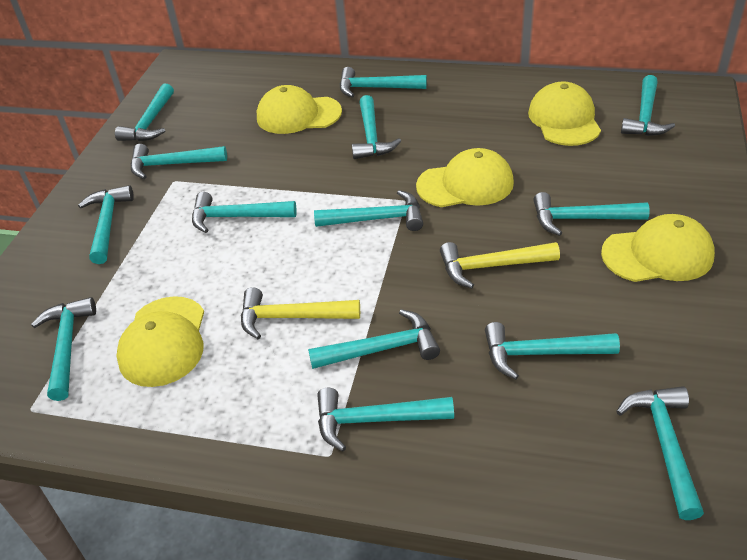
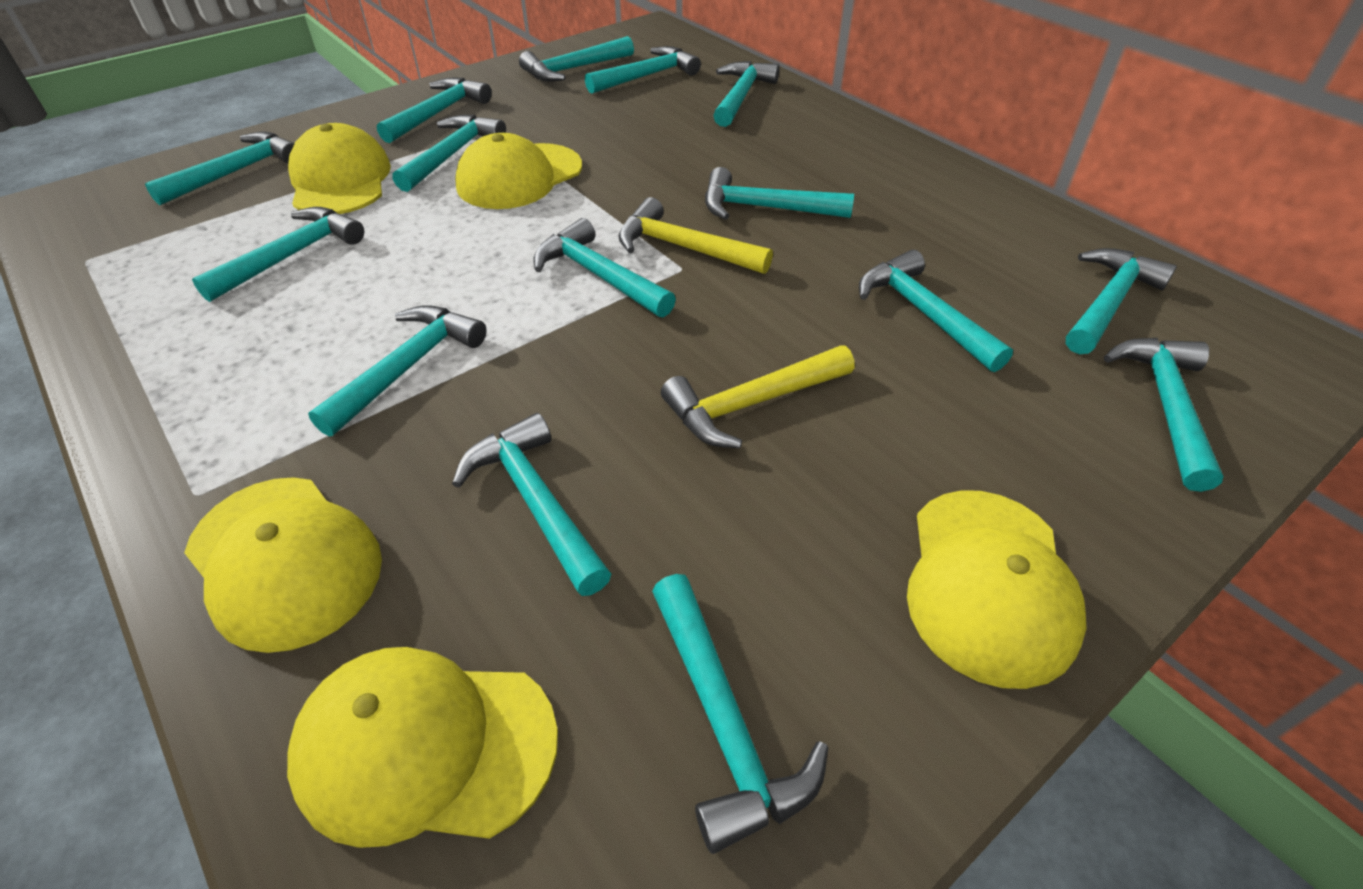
turquoise hammer: 14 -> 15

